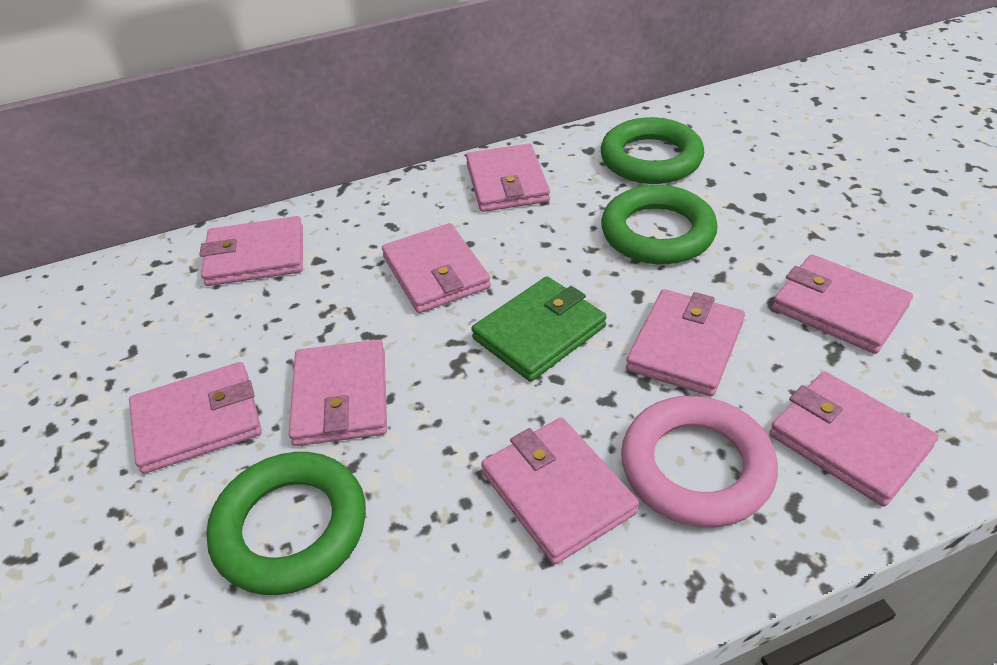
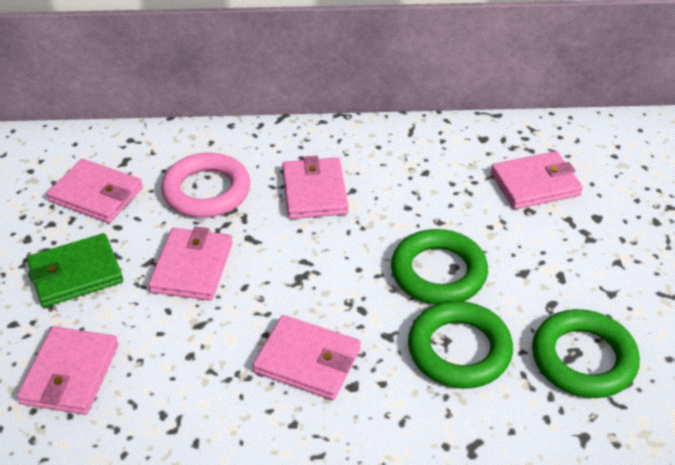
pink wallet: 9 -> 6

